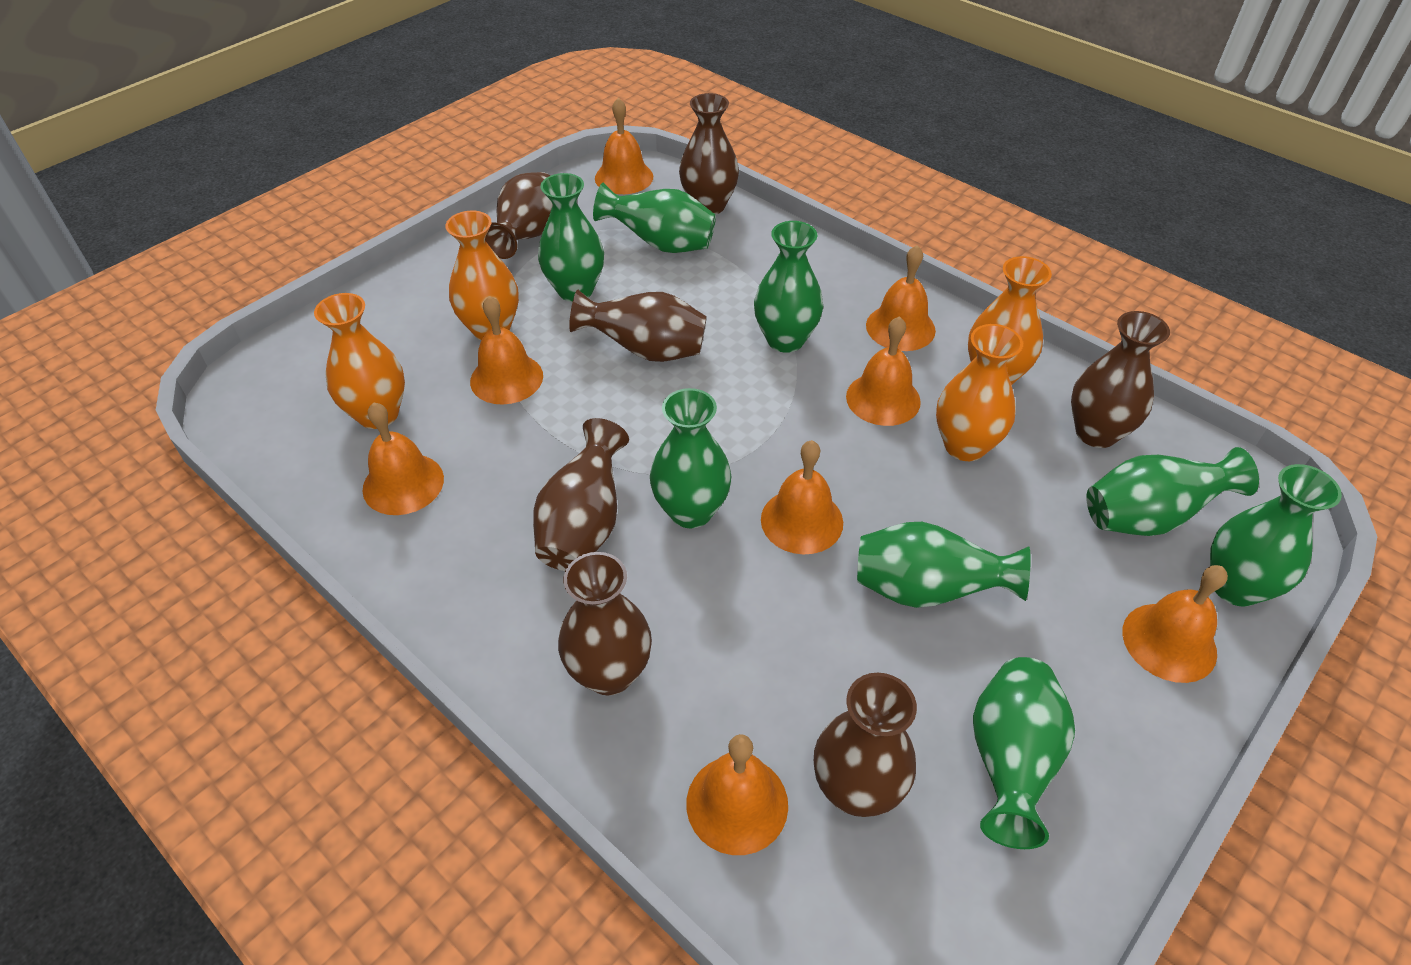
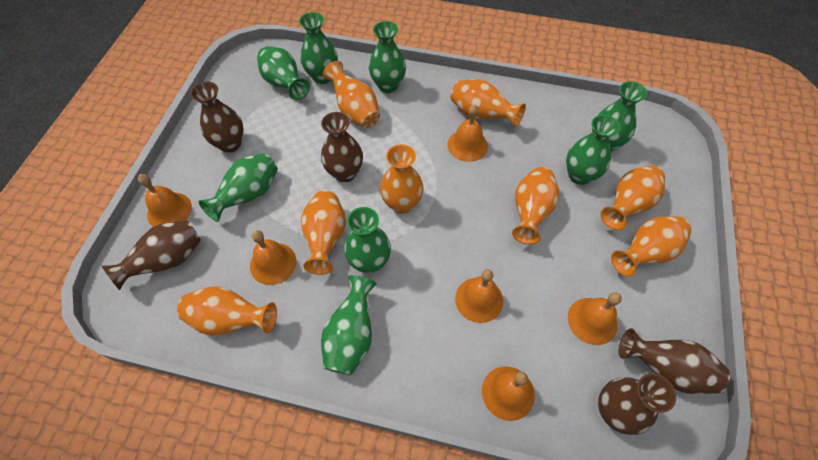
brown vase: 7 -> 5
orange bell: 8 -> 6
orange vase: 4 -> 8

